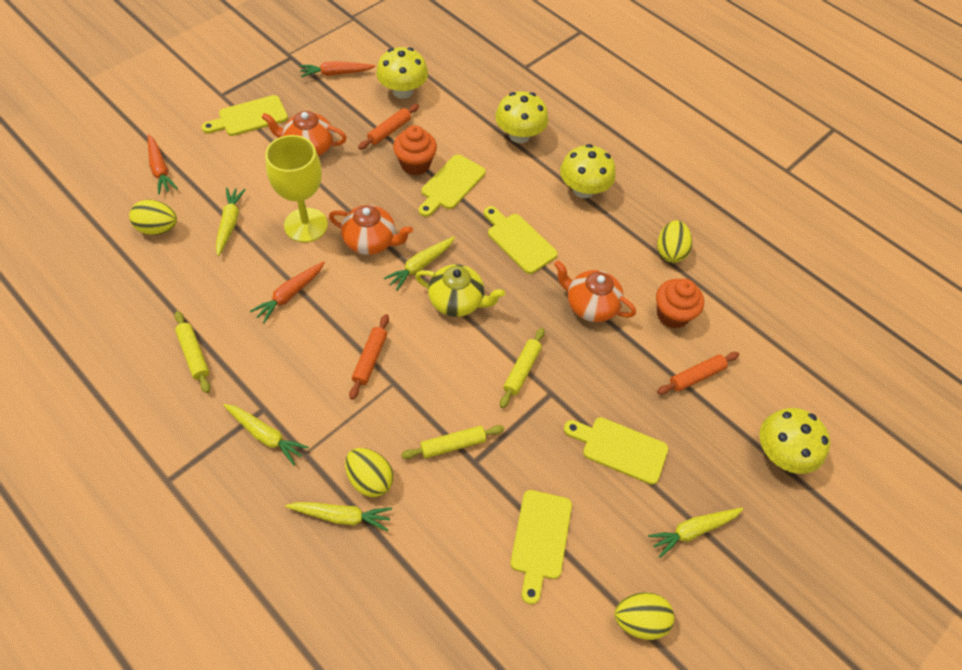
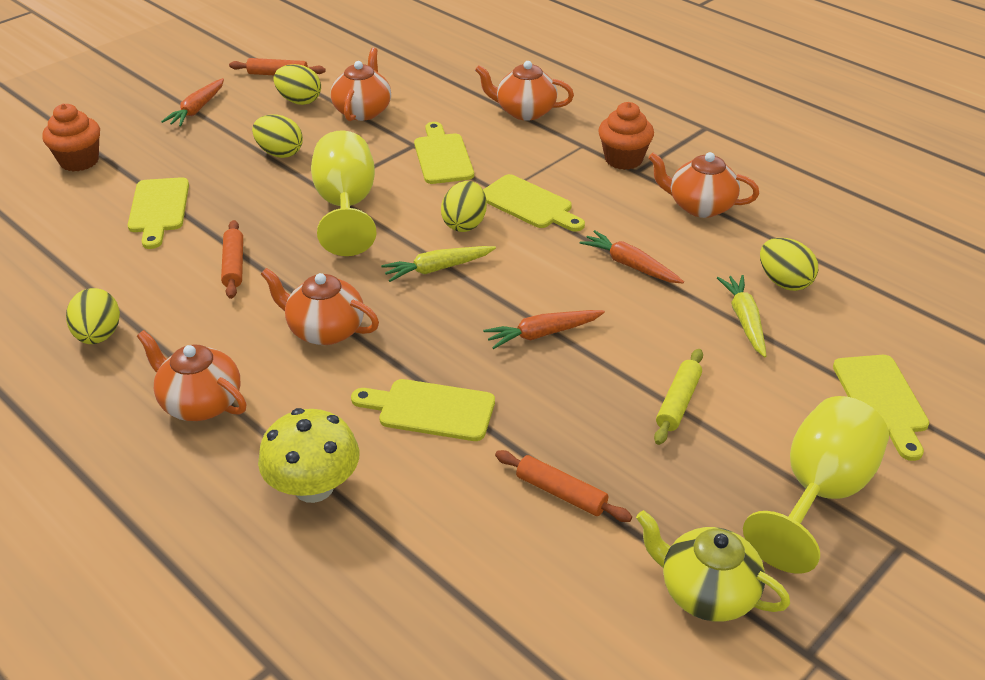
orange teapot: 3 -> 5
yellow carrot: 5 -> 2
yellow egg: 4 -> 5
yellow goblet: 1 -> 2
yellow mushroom: 4 -> 1
yellow rolling pin: 3 -> 1

